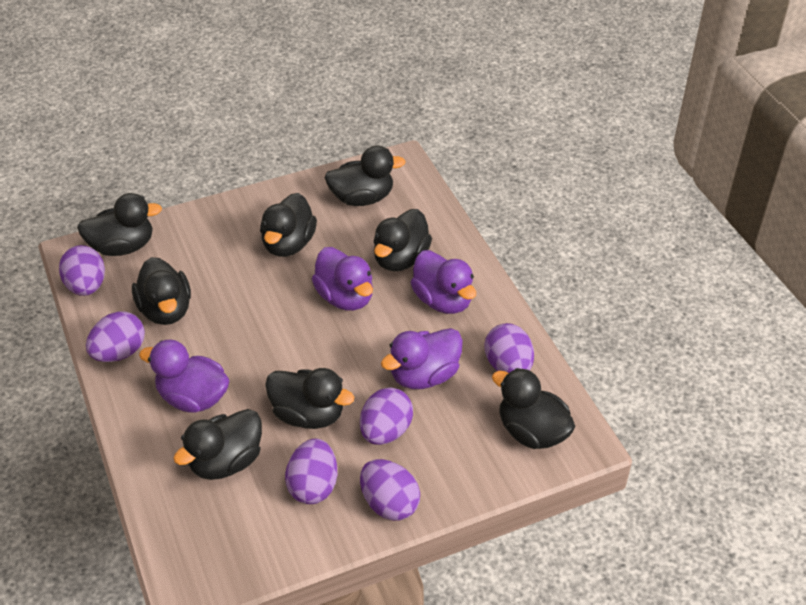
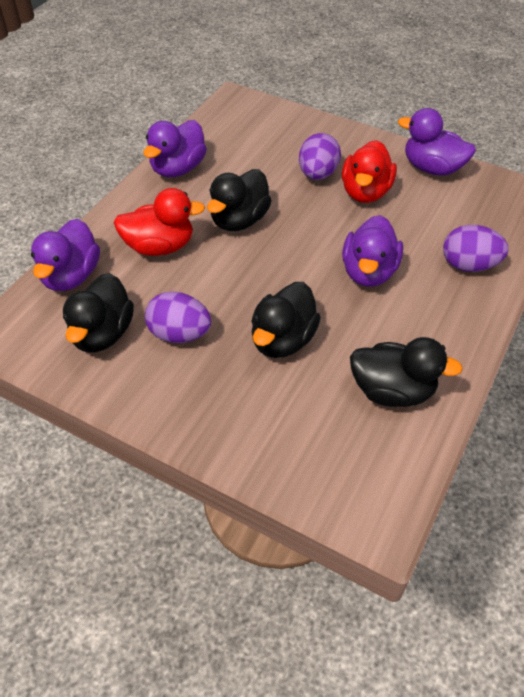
black duck: 8 -> 4
purple egg: 6 -> 3
red duck: 0 -> 2

